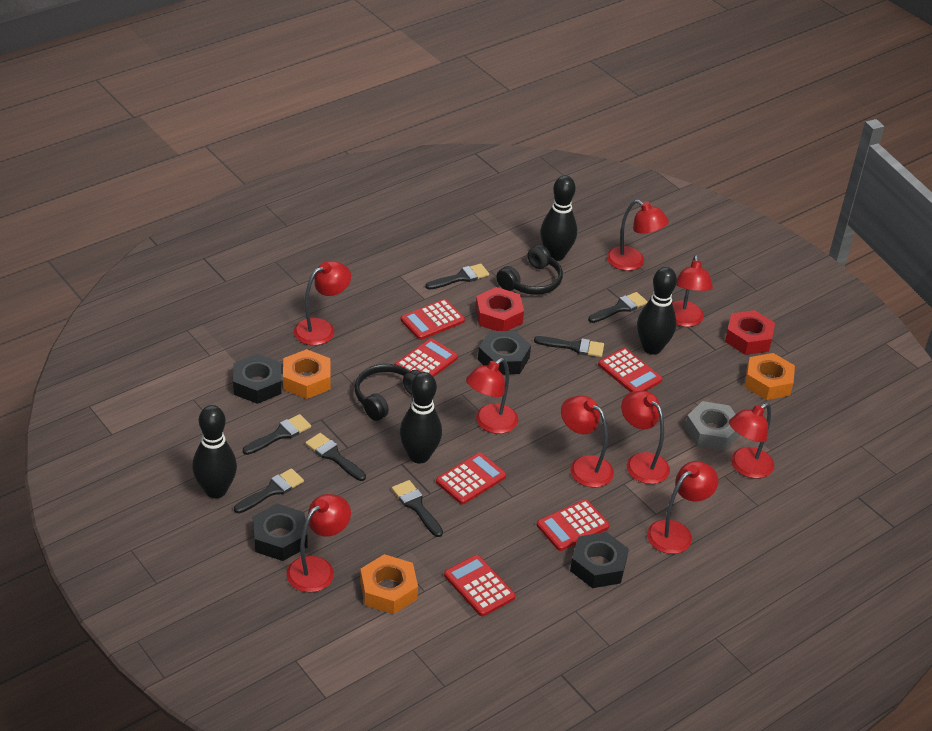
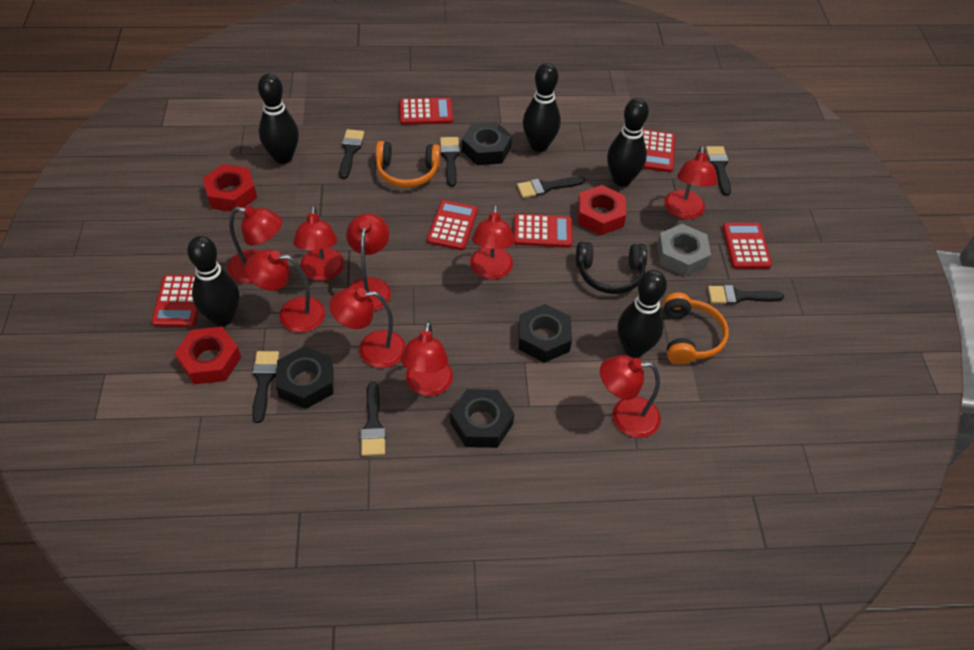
black bowling pin: 4 -> 5
black headphones: 2 -> 1
orange headphones: 0 -> 2
orange nut: 3 -> 0
red nut: 2 -> 3

